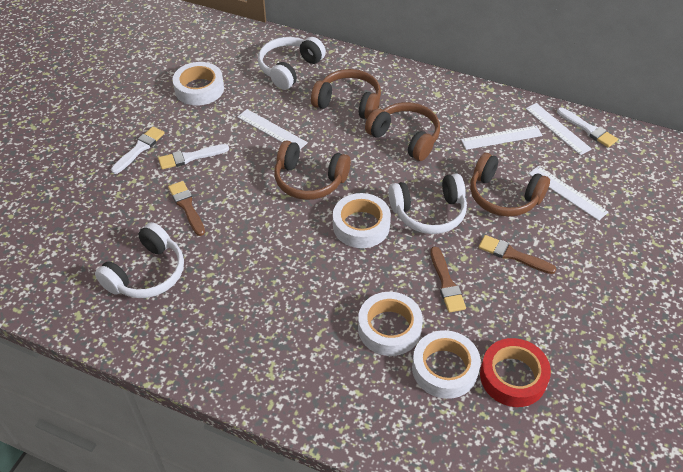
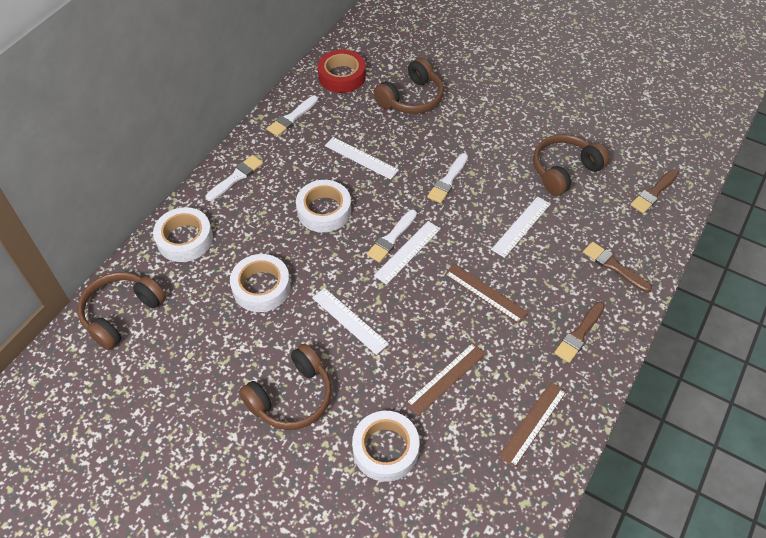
brown ruler: 0 -> 3
white brush: 3 -> 4
white headphones: 3 -> 0

